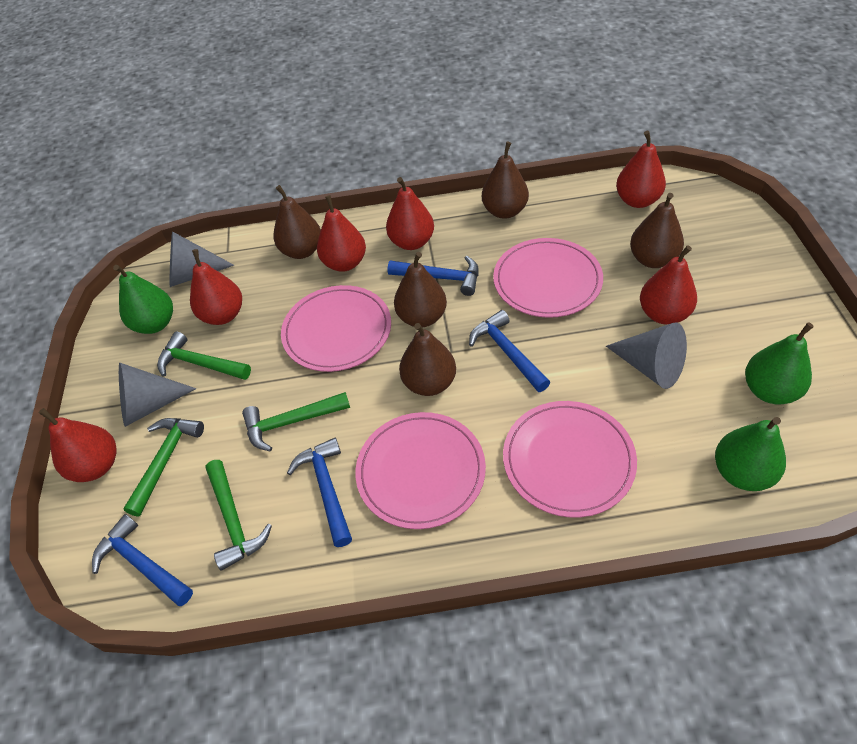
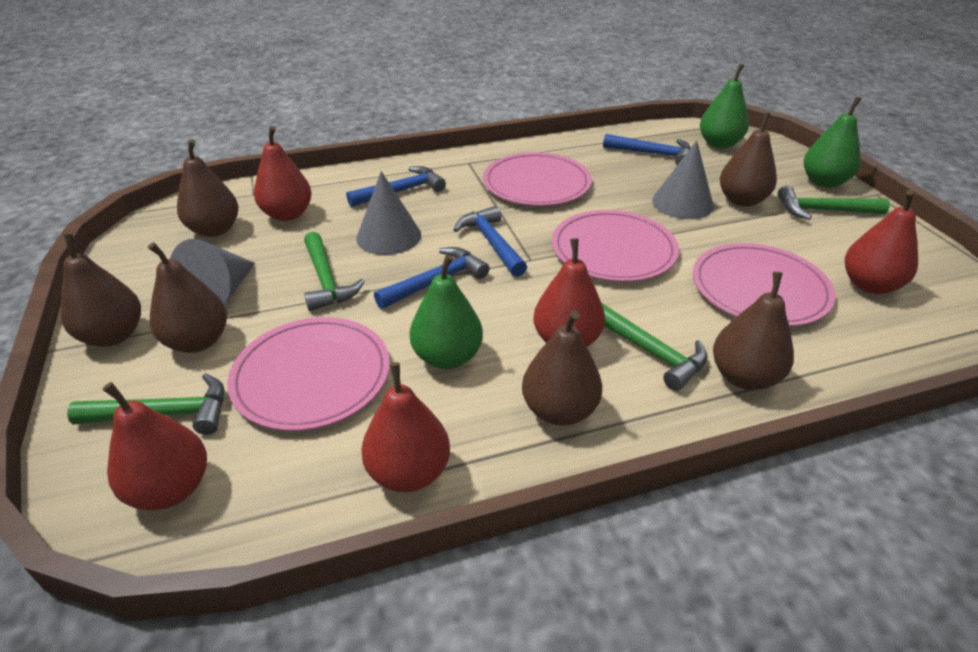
brown pear: 5 -> 6
red pear: 6 -> 5

